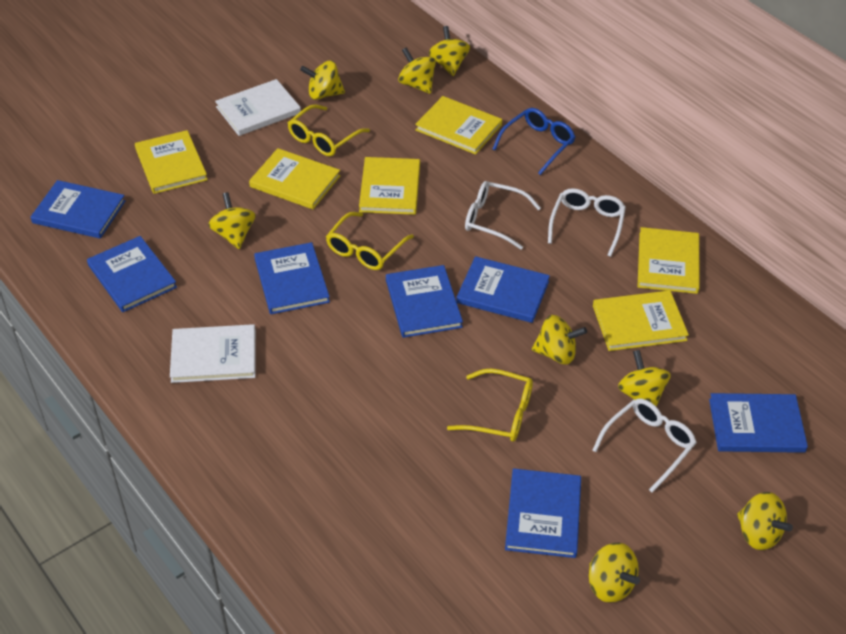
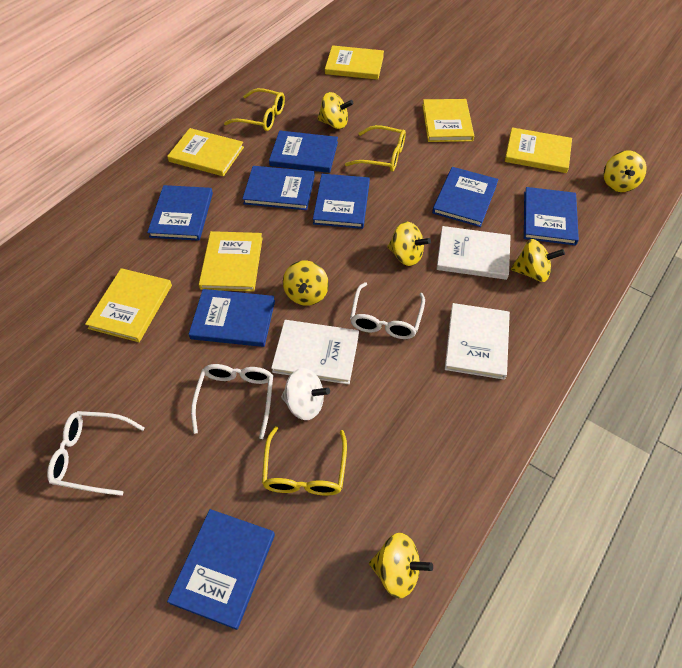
blue book: 7 -> 8
blue glasses: 1 -> 0
white book: 2 -> 3
white spinning top: 0 -> 1
yellow spinning top: 8 -> 6

